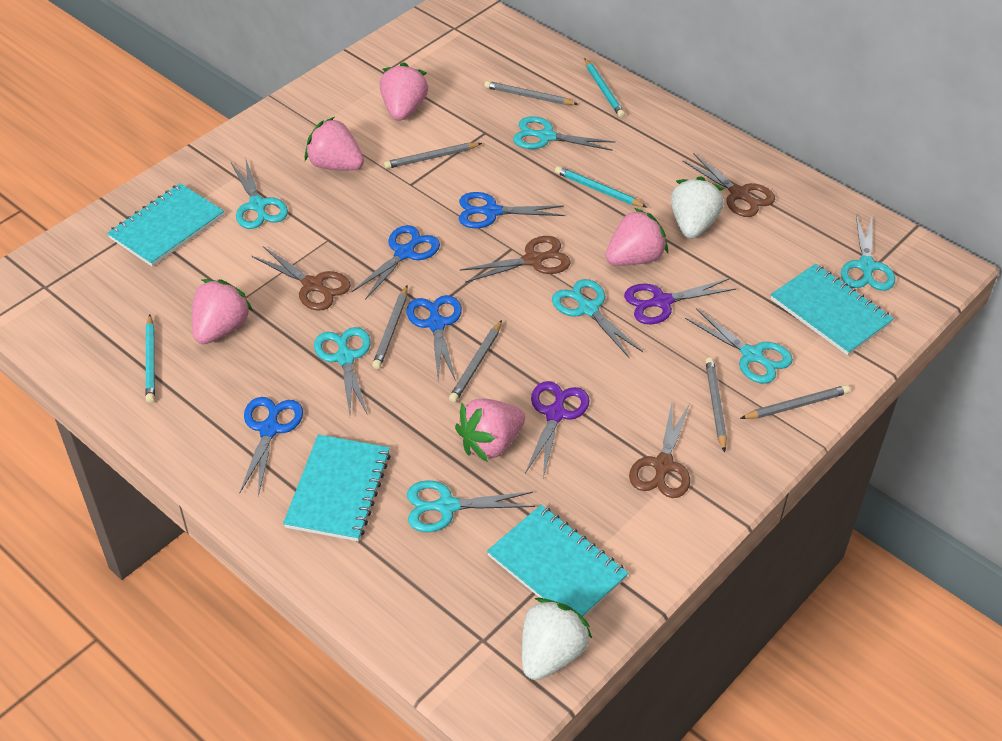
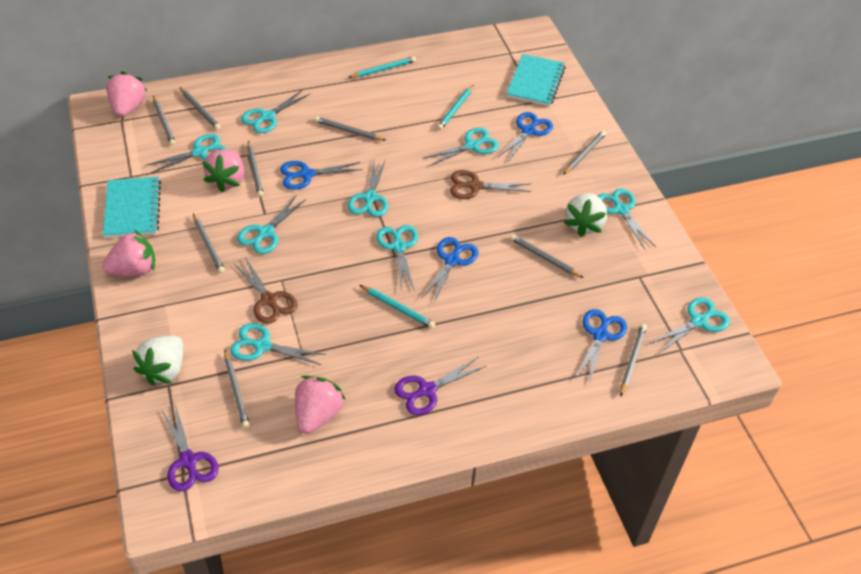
brown scissors: 4 -> 2
grey pencil: 6 -> 9
pink strawberry: 5 -> 4
turquoise notebook: 4 -> 2
turquoise scissors: 7 -> 9

